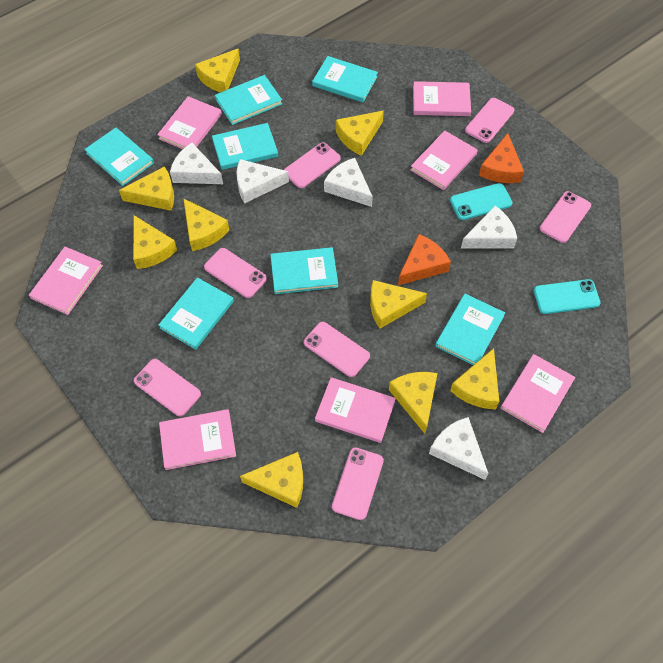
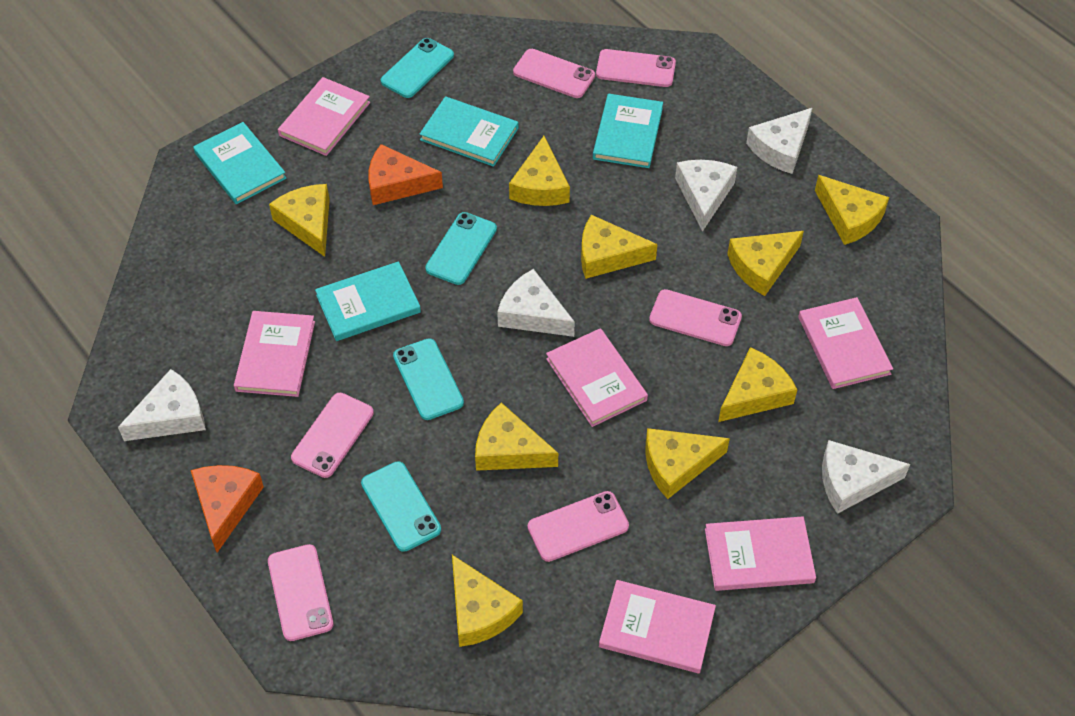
pink book: 7 -> 6
pink phone: 7 -> 6
turquoise book: 7 -> 4
turquoise phone: 2 -> 4

